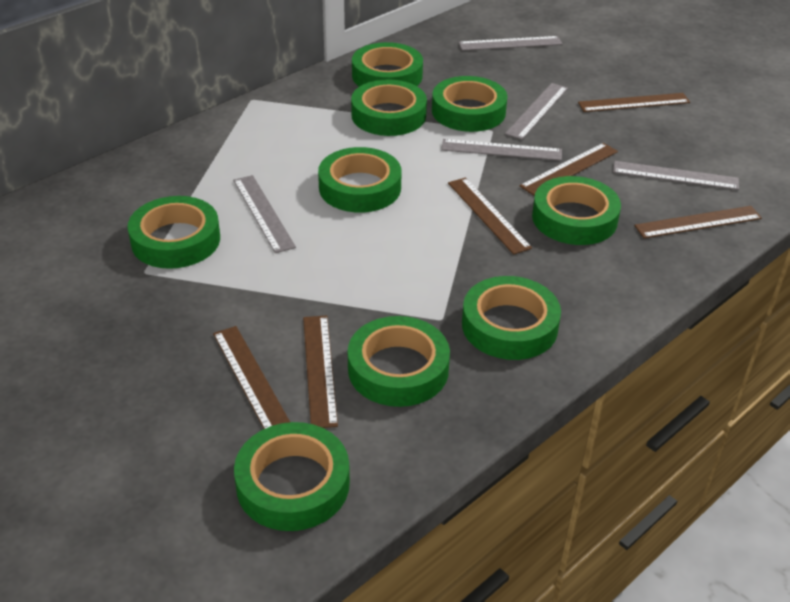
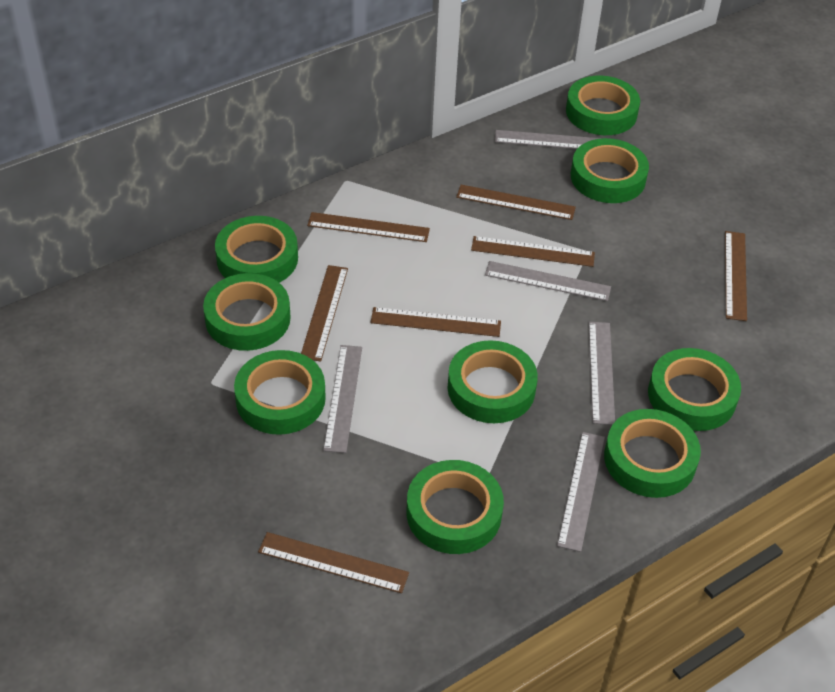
brown ruler: 6 -> 7

